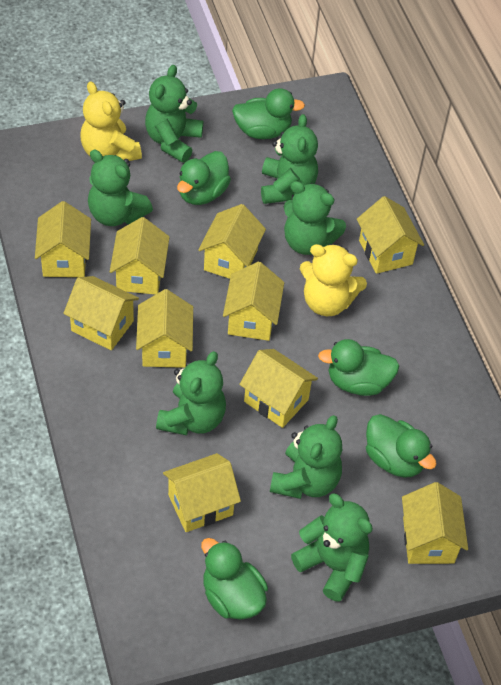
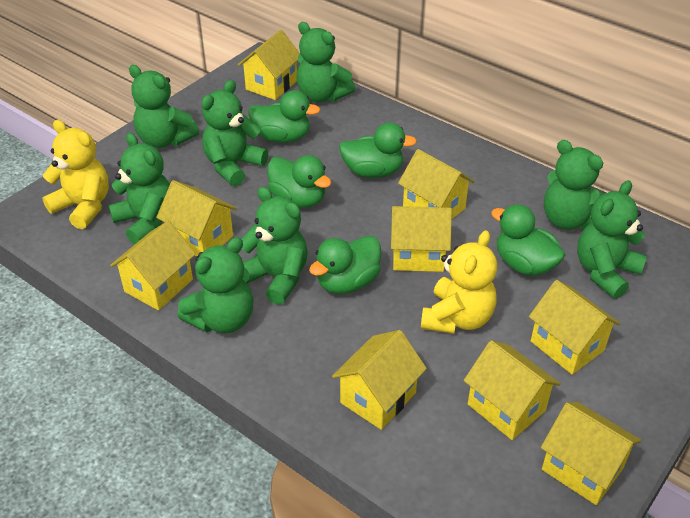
green teddy bear: 7 -> 8
yellow house: 10 -> 9

